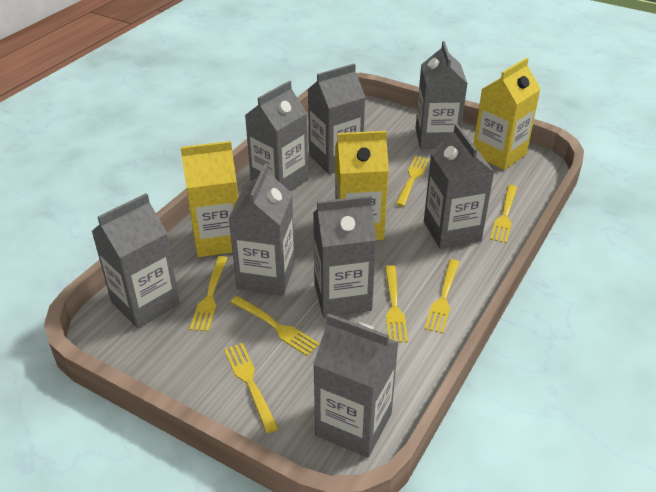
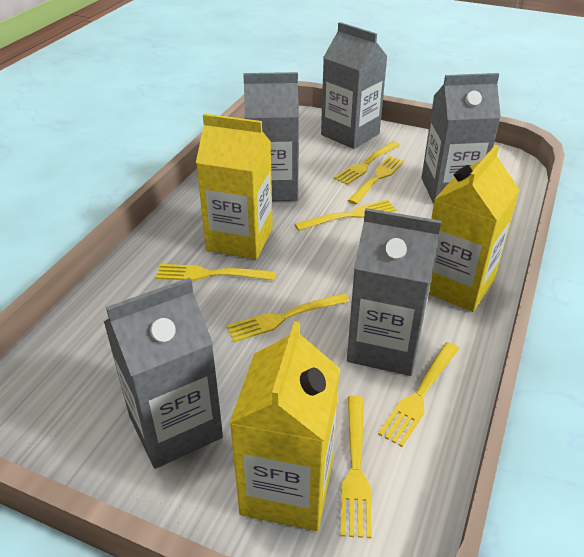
grey carton: 8 -> 5

